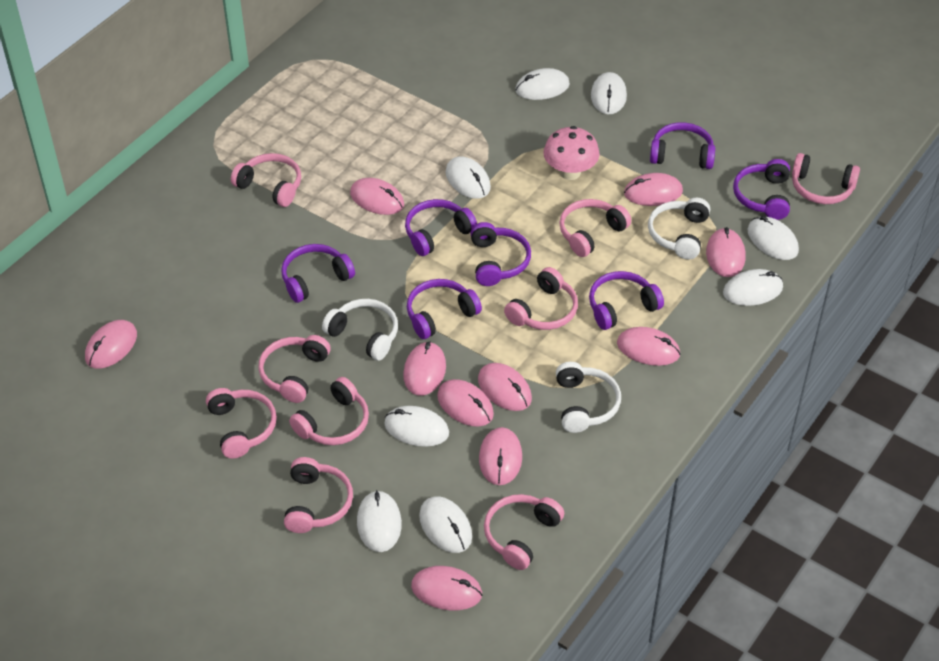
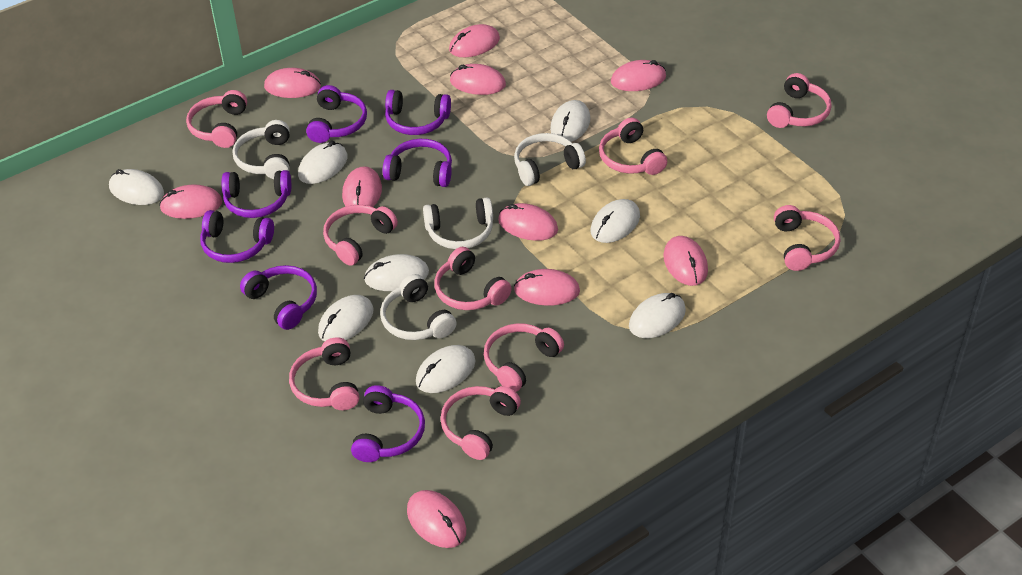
pink mushroom: 1 -> 0
white headphones: 3 -> 4

